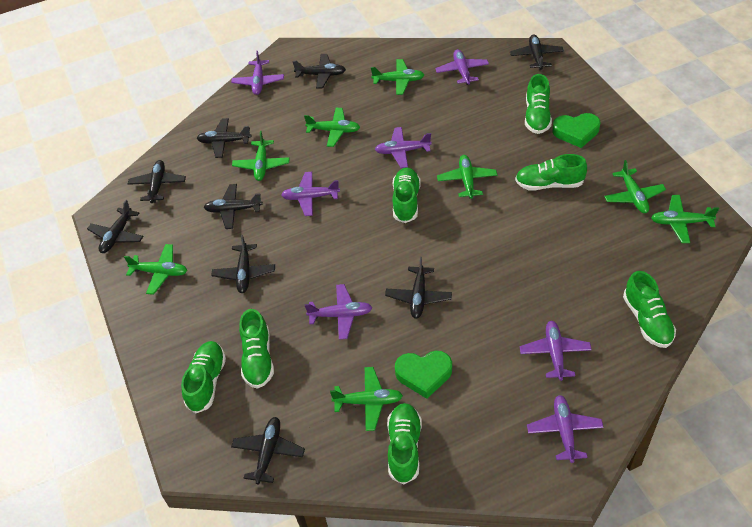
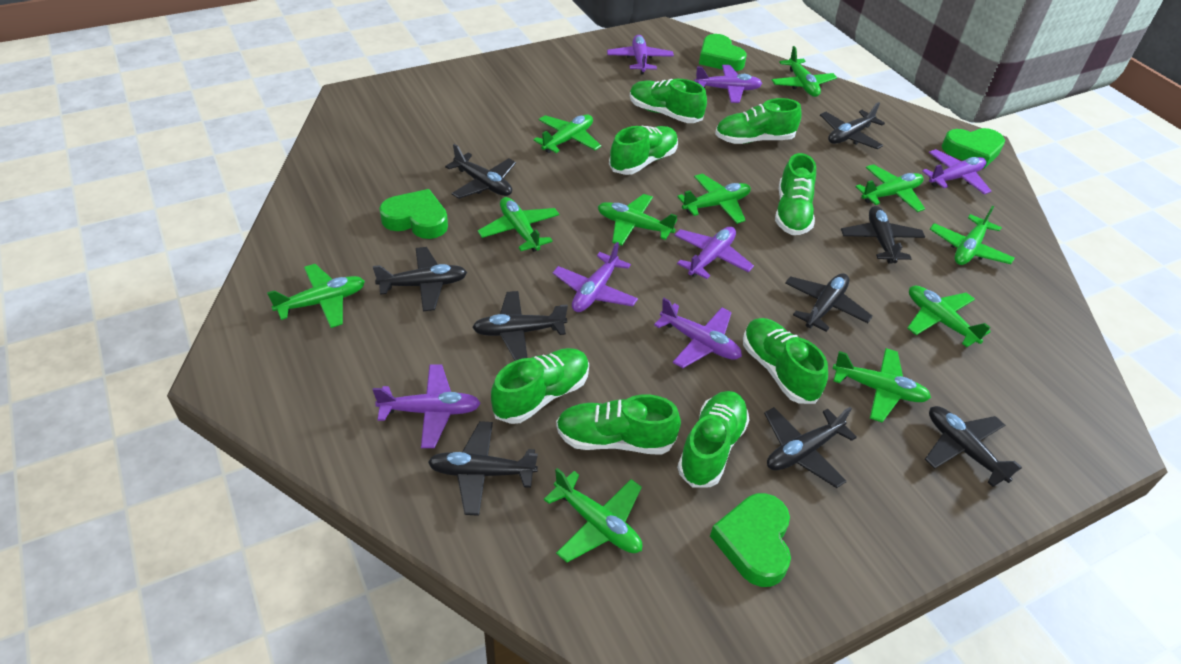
green heart: 2 -> 4
green plane: 8 -> 11
green shoe: 7 -> 8

